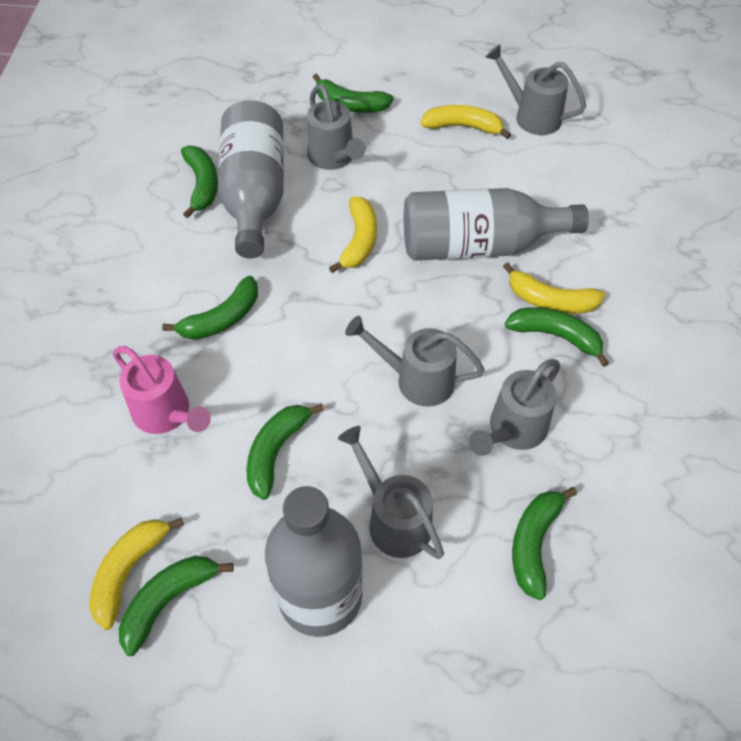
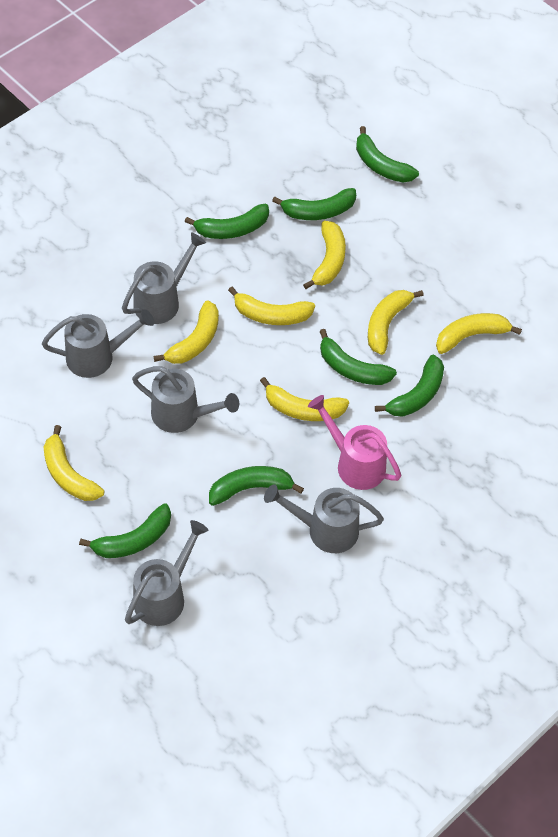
grey bottle: 3 -> 0
yellow banana: 4 -> 7

